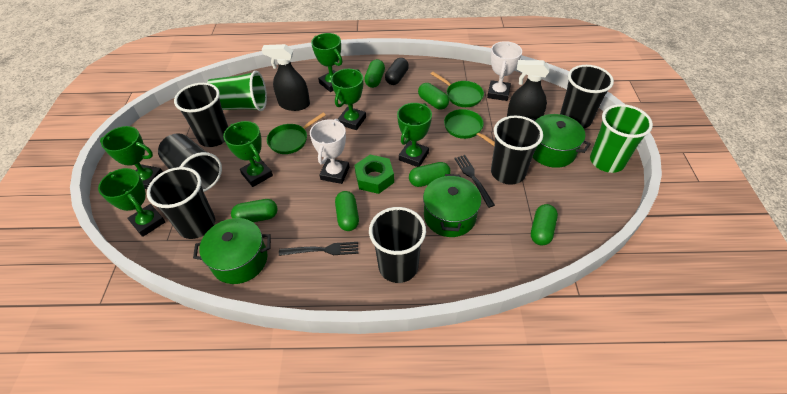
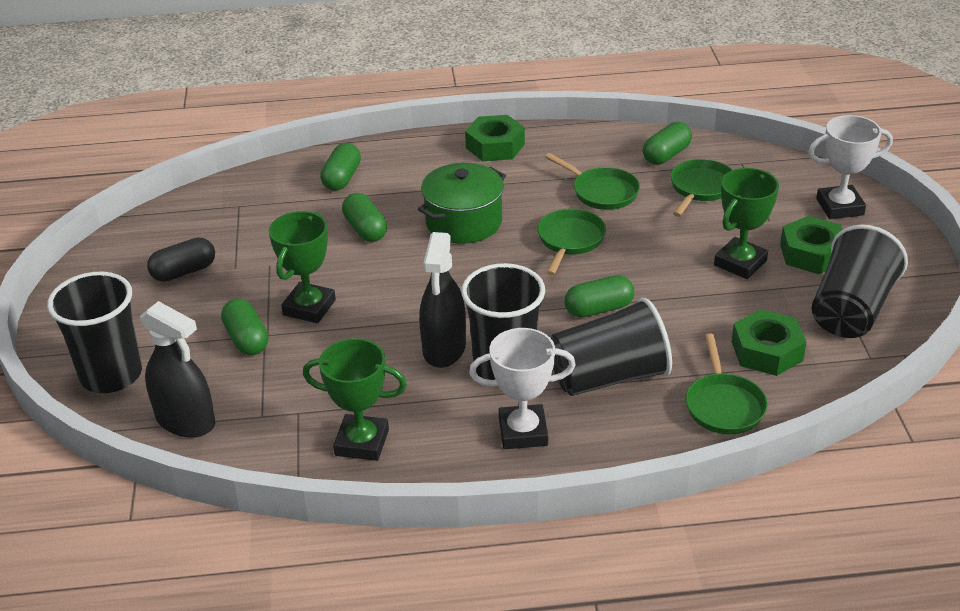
black cup: 6 -> 4
black fork: 2 -> 0
green capsule: 6 -> 5
green cup: 2 -> 0
green nut: 1 -> 3
green pan: 3 -> 4
green pot: 3 -> 1
green trophy: 6 -> 3

